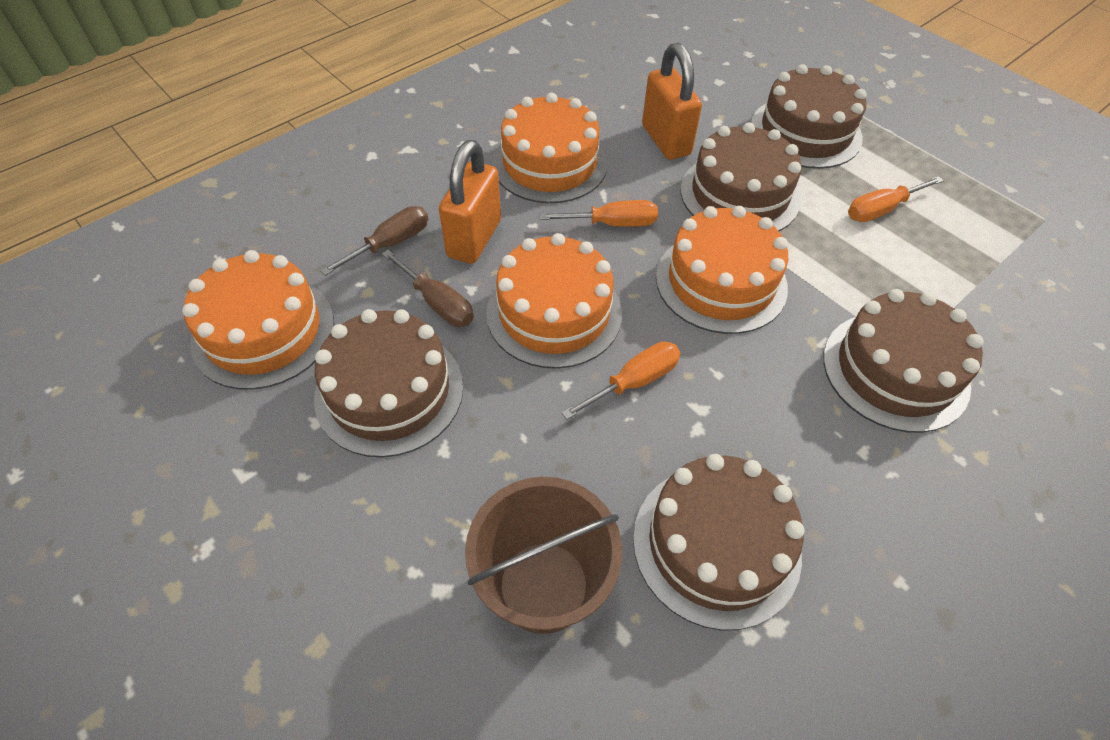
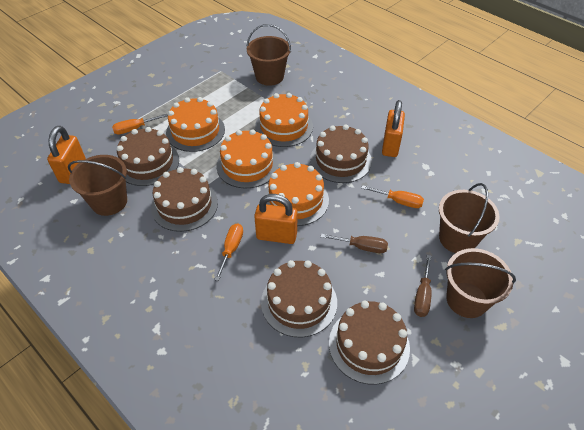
brown bucket: 1 -> 4
orange padlock: 2 -> 3

